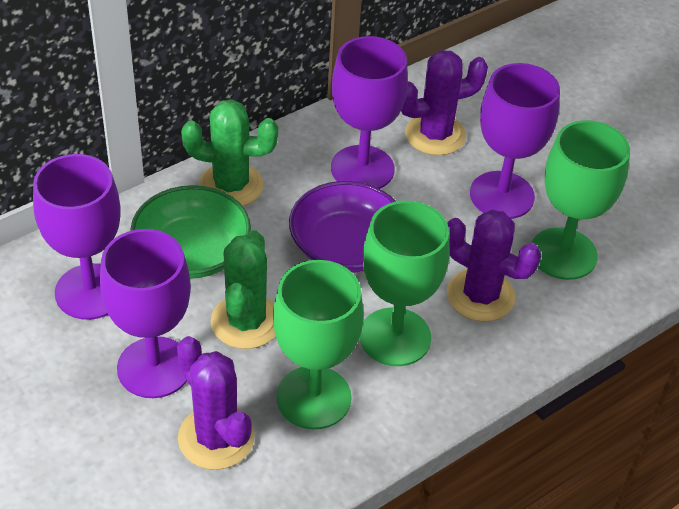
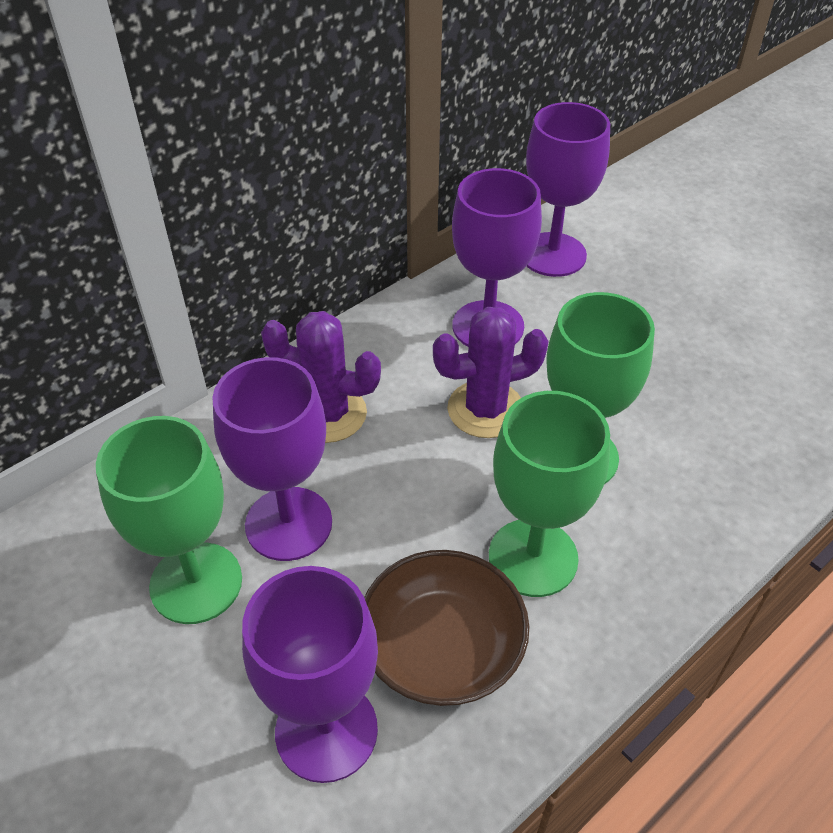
brown bowl: 0 -> 1
green bowl: 1 -> 0
green cactus: 2 -> 0
purple bowl: 1 -> 0
purple cactus: 3 -> 2

